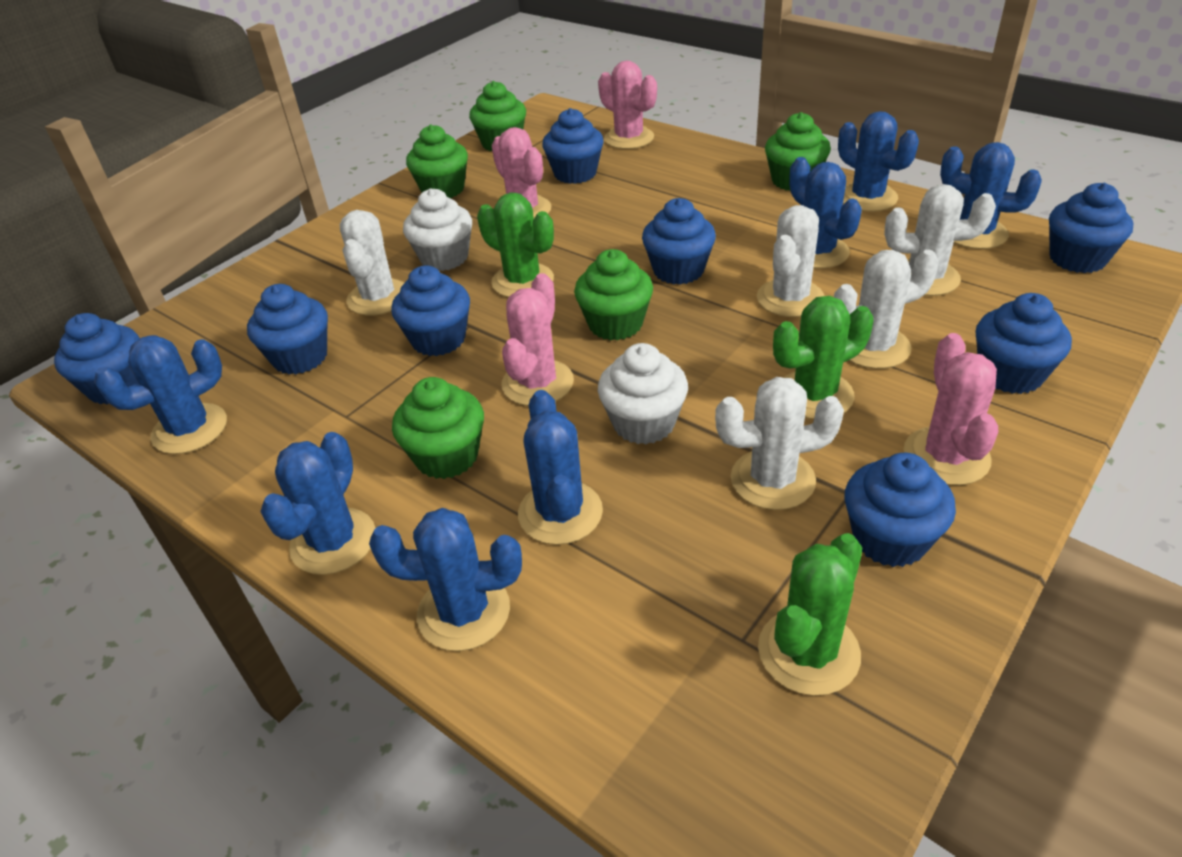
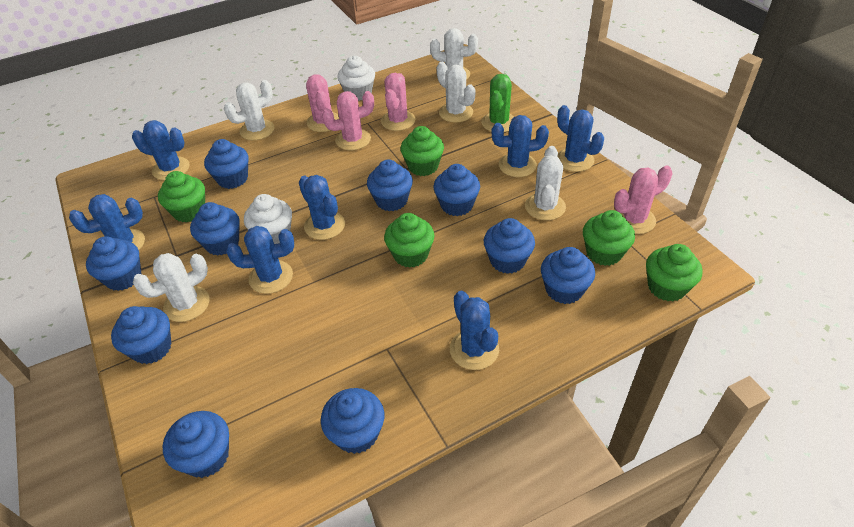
blue cupcake: 8 -> 10
green cactus: 3 -> 1

